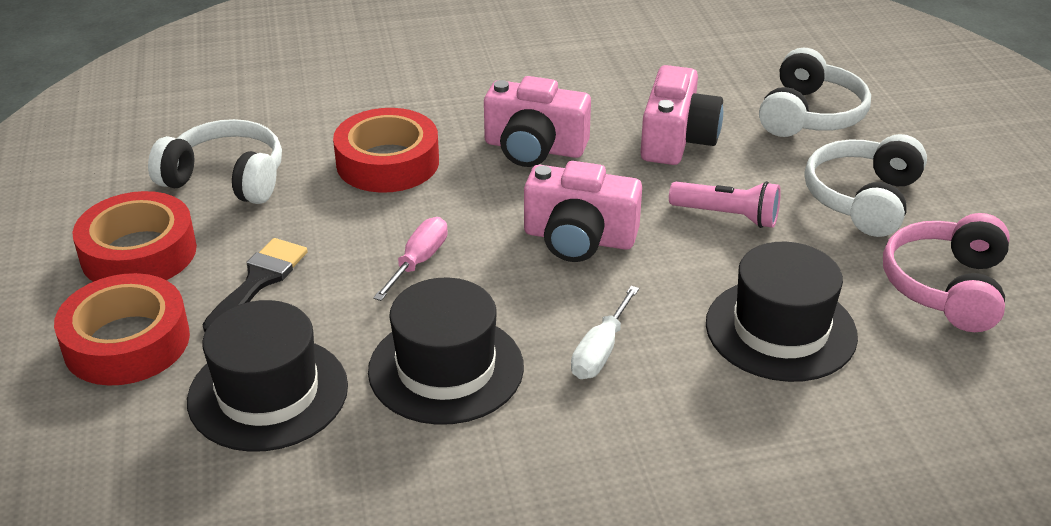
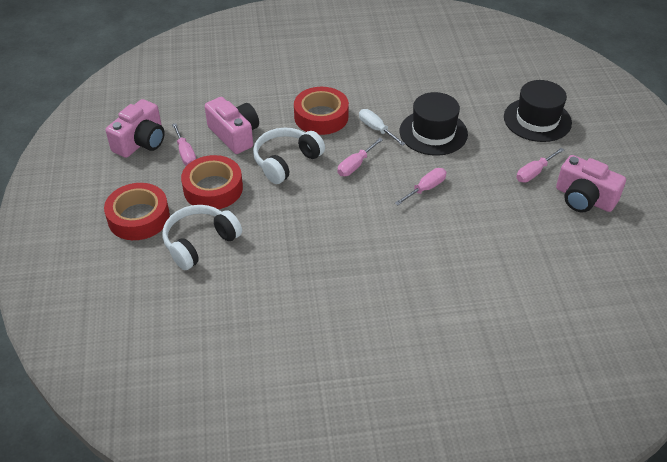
black brush: 1 -> 0
black hat: 3 -> 2
pink flashlight: 1 -> 0
pink headphones: 1 -> 0
pink screwdriver: 1 -> 4
white headphones: 3 -> 2

